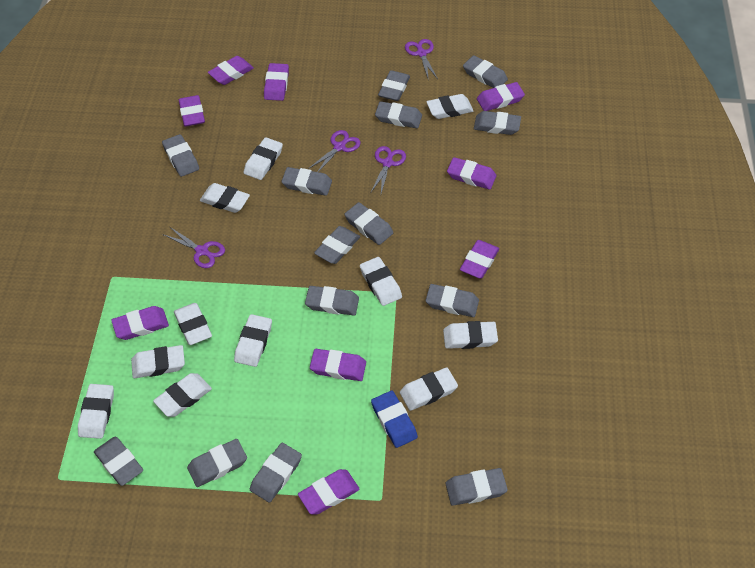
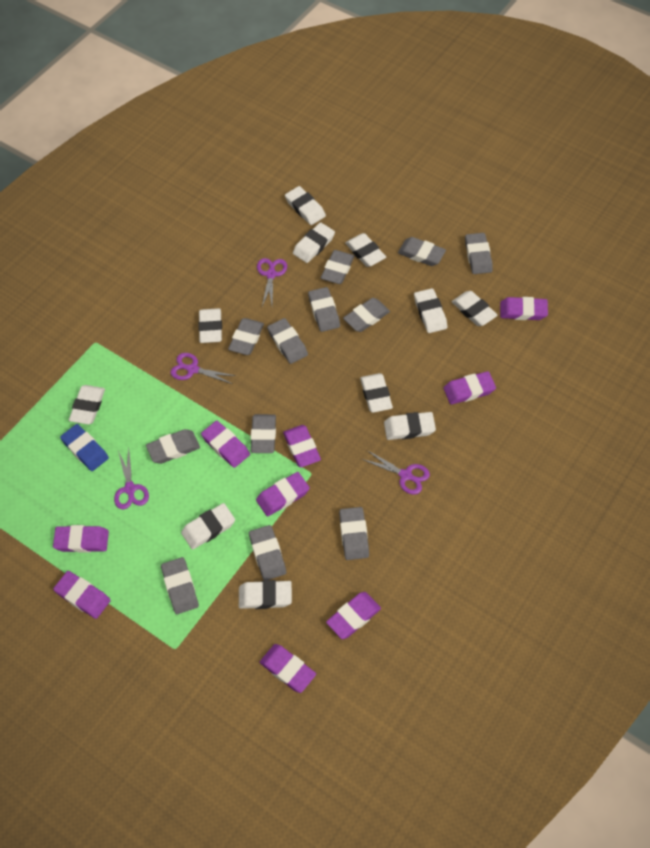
grey eraser: 14 -> 12

